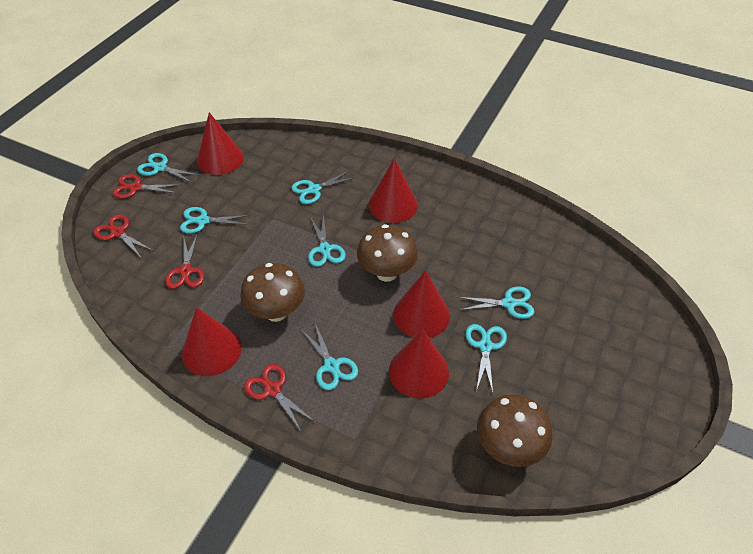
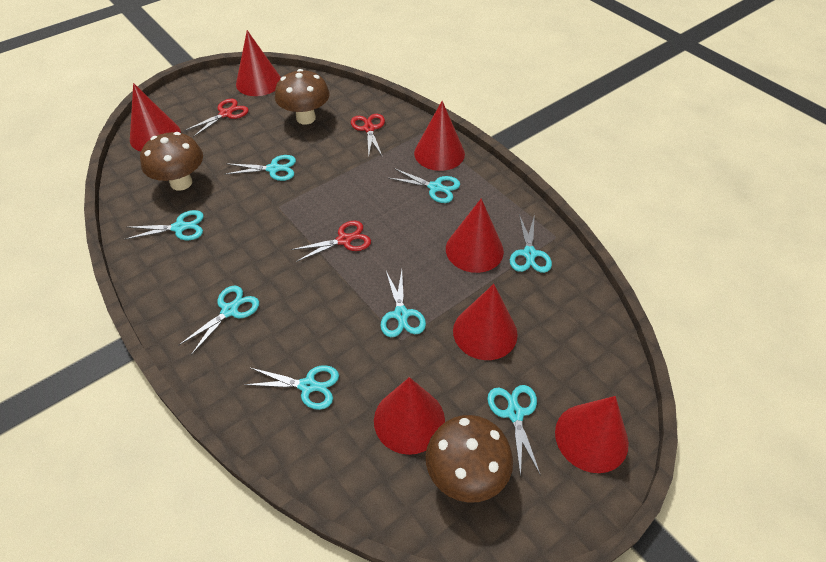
red cone: 5 -> 7
red scissors: 4 -> 3
turquoise scissors: 7 -> 8

